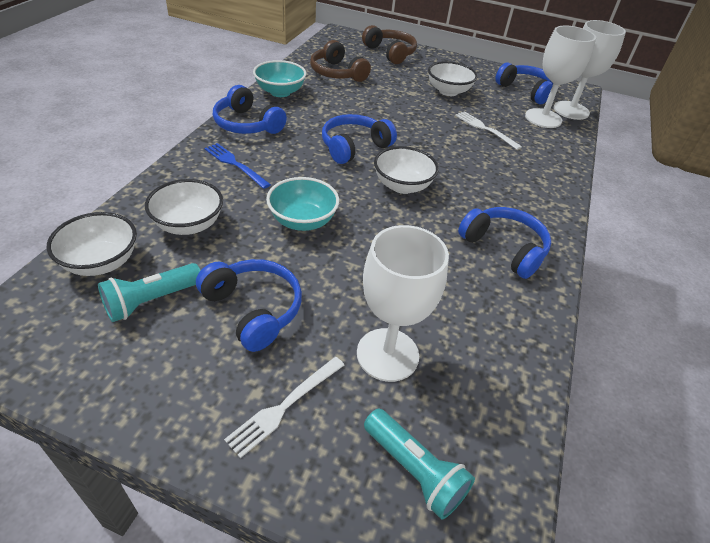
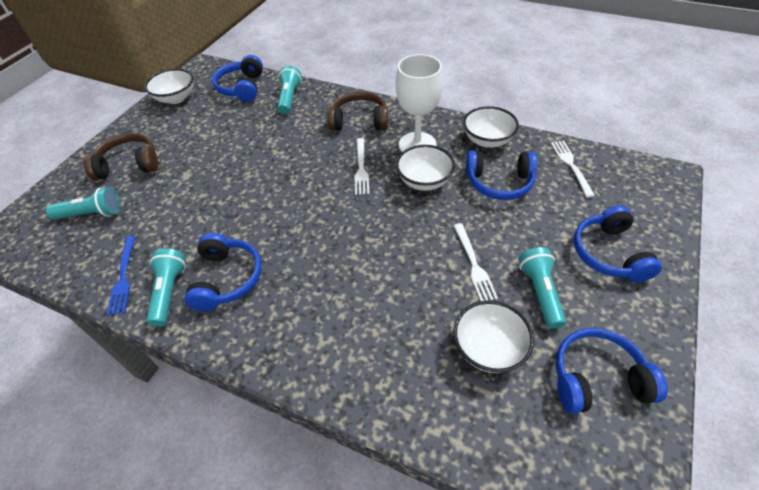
turquoise bowl: 2 -> 0
turquoise flashlight: 2 -> 4
white fork: 2 -> 3
white goblet: 3 -> 1

